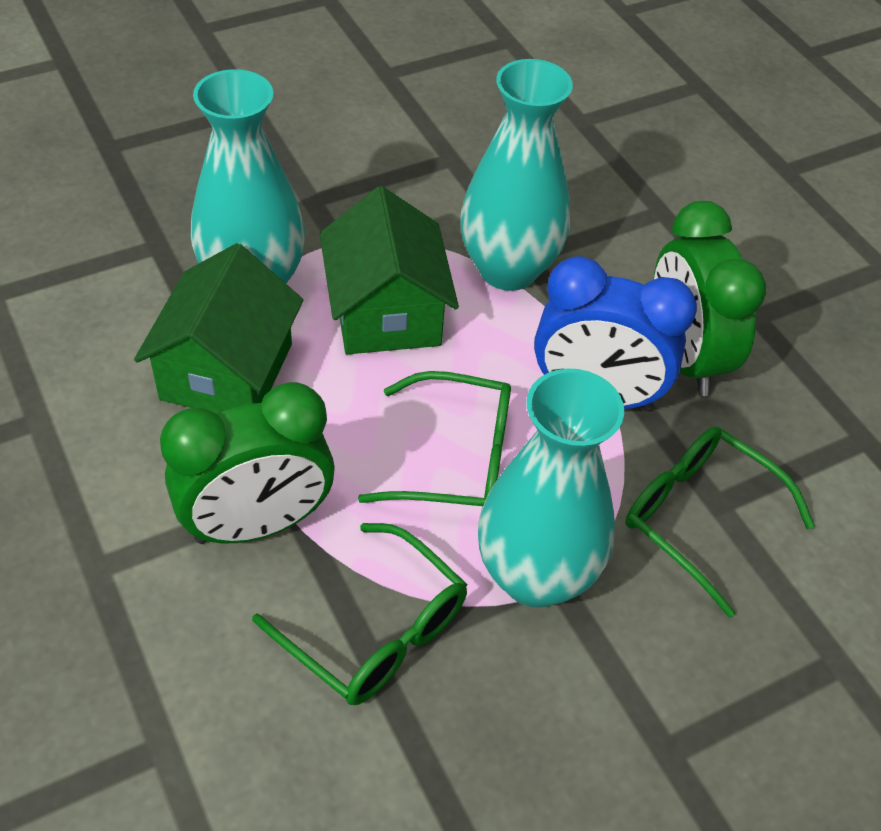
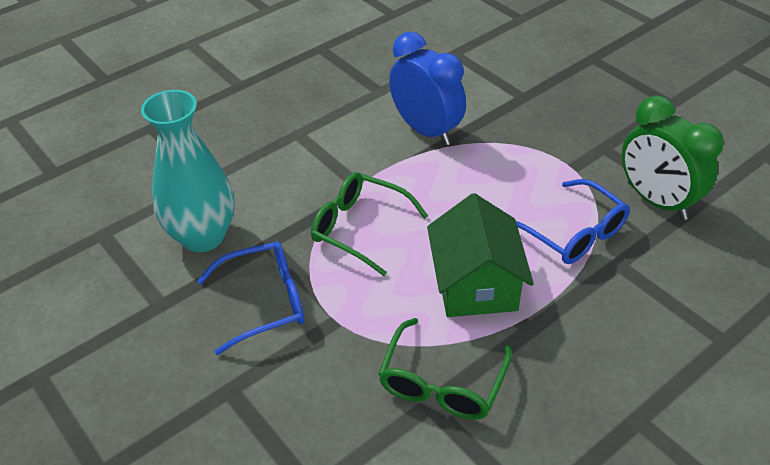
blue glasses: 0 -> 2
green clock: 2 -> 1
green glasses: 3 -> 2
green house: 2 -> 1
turquoise vase: 3 -> 1

